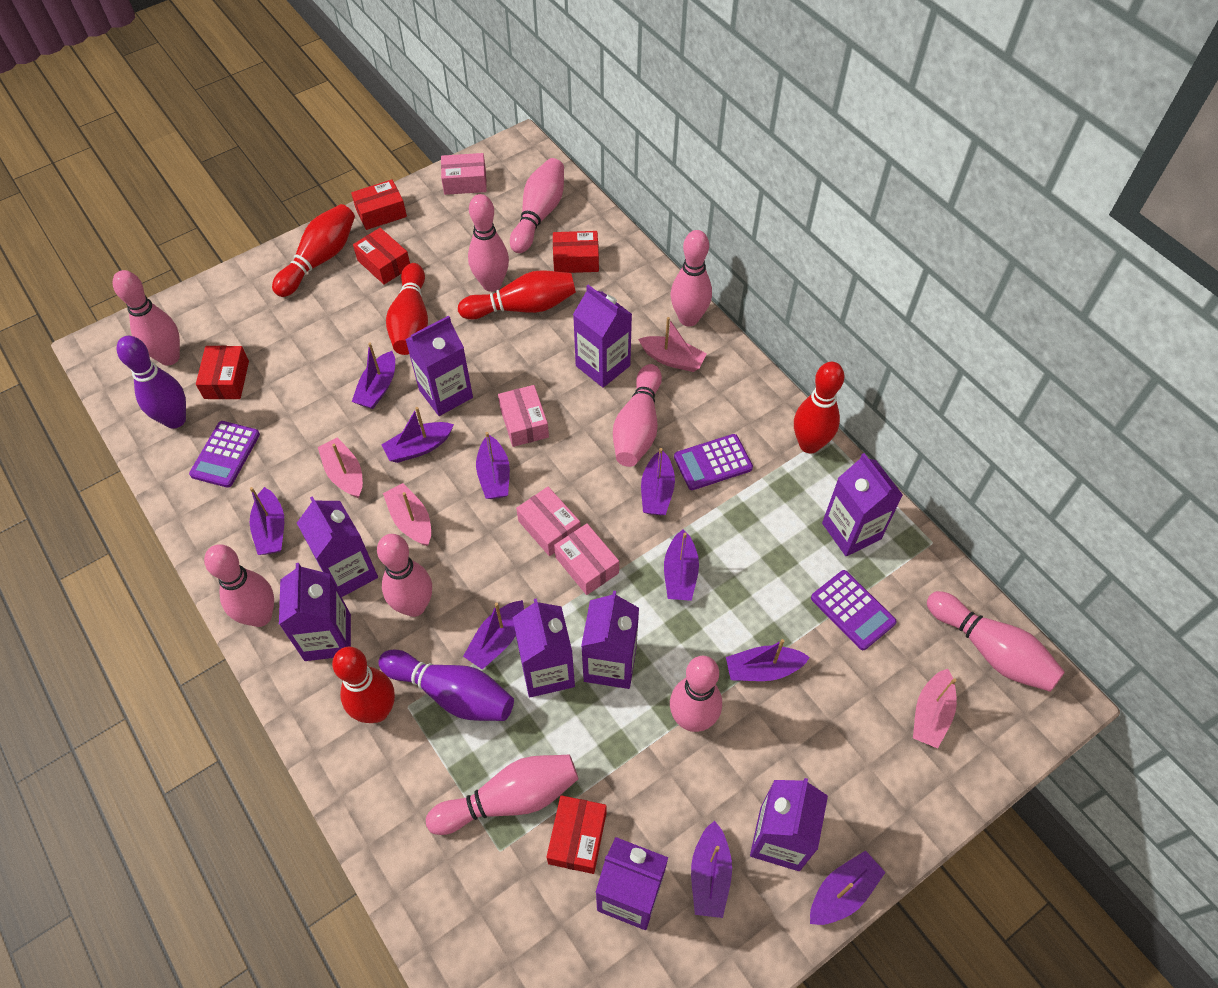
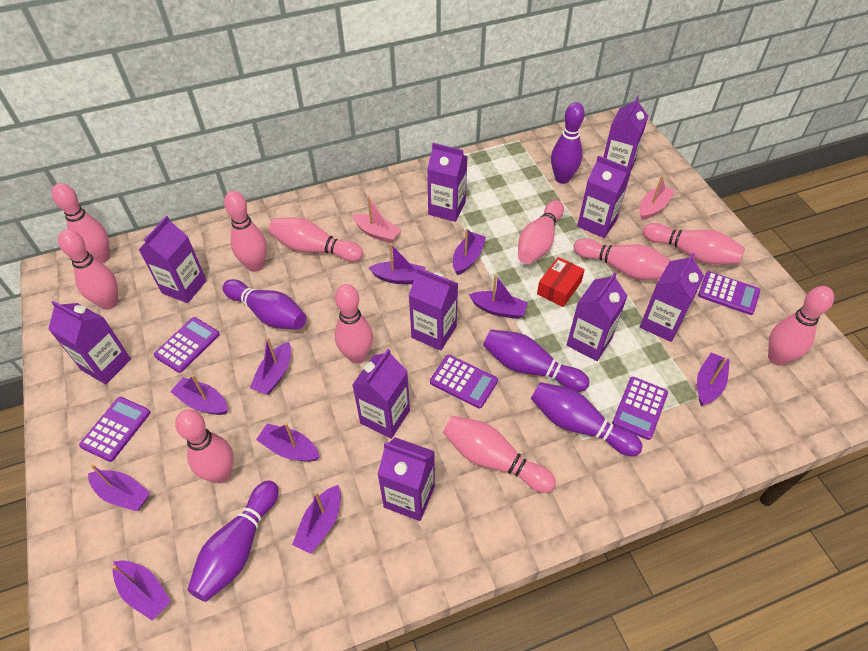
pink boat: 4 -> 2
pink bowling pin: 10 -> 11
pink box: 4 -> 0
purple bowling pin: 2 -> 5
purple calculator: 3 -> 5
purple carton: 9 -> 10
red bowling pin: 5 -> 0
red box: 5 -> 1

